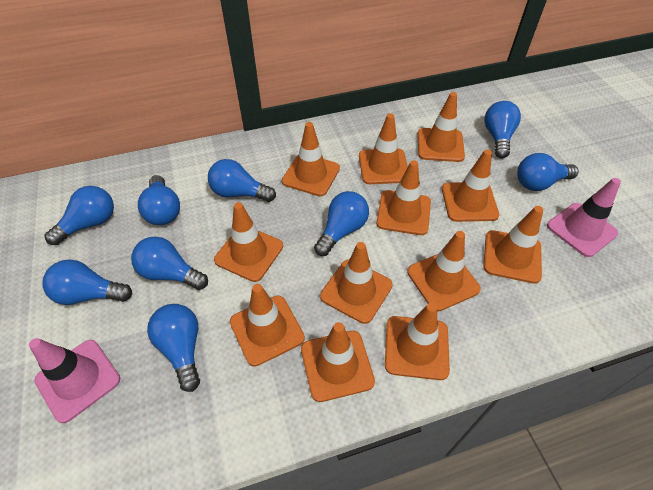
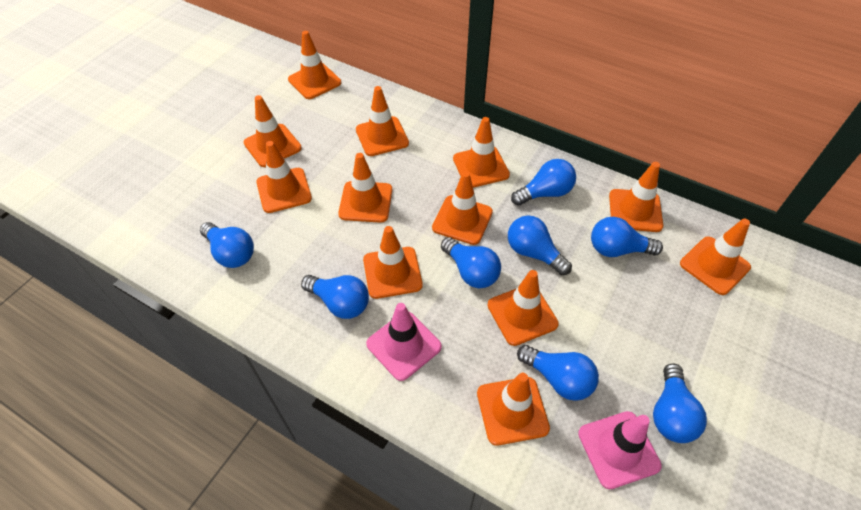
blue light bulb: 9 -> 8

